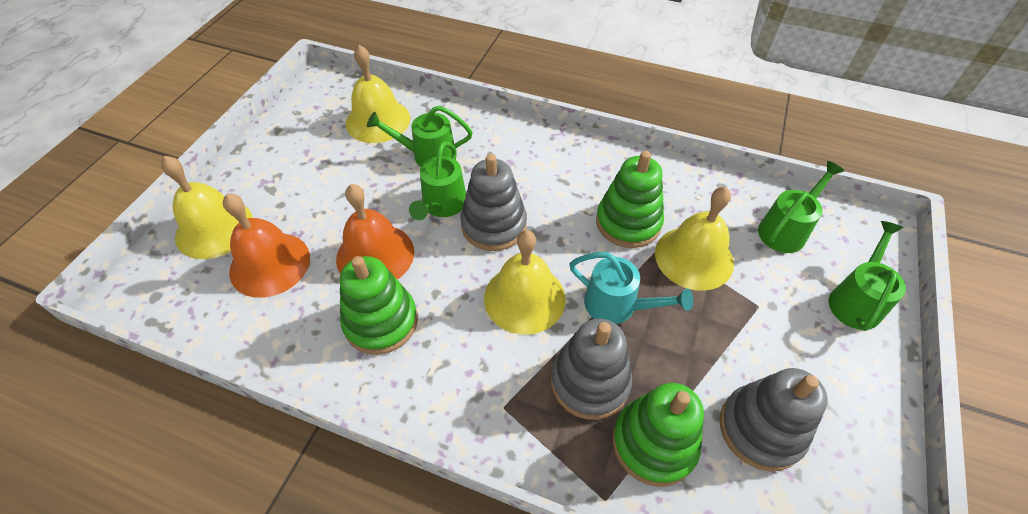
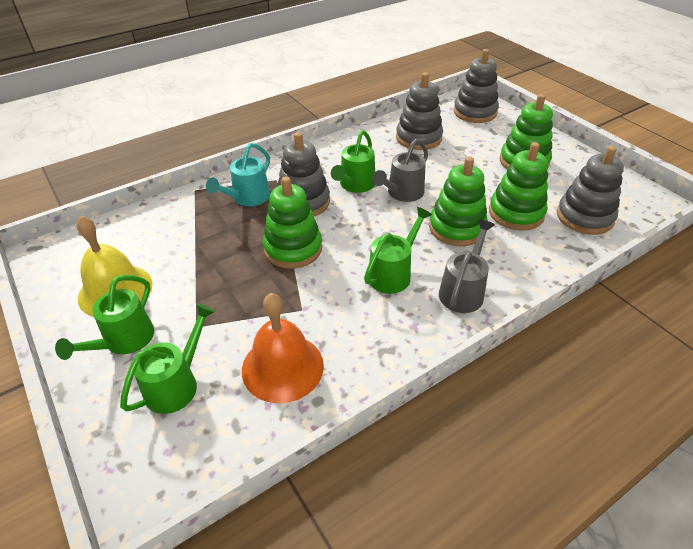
green stacking toy: 3 -> 4
grey stacking toy: 3 -> 4
grey watering can: 0 -> 2
orange bell: 2 -> 1
yellow bell: 4 -> 1

